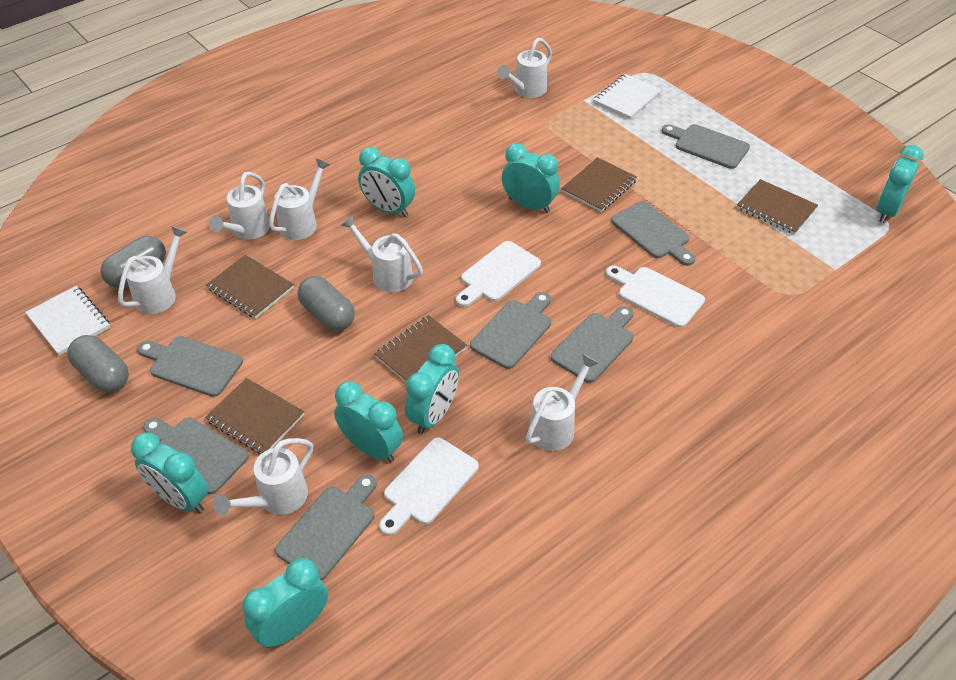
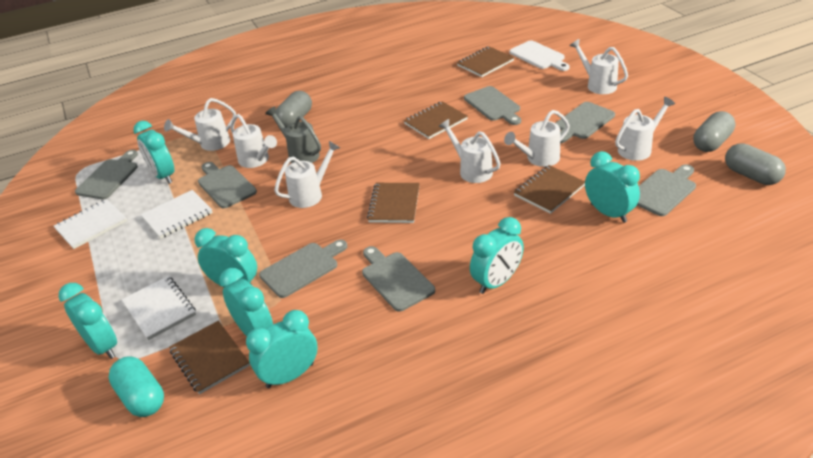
grey watering can: 0 -> 1
turquoise capsule: 0 -> 1
white cutting board: 3 -> 1
white notebook: 2 -> 3

